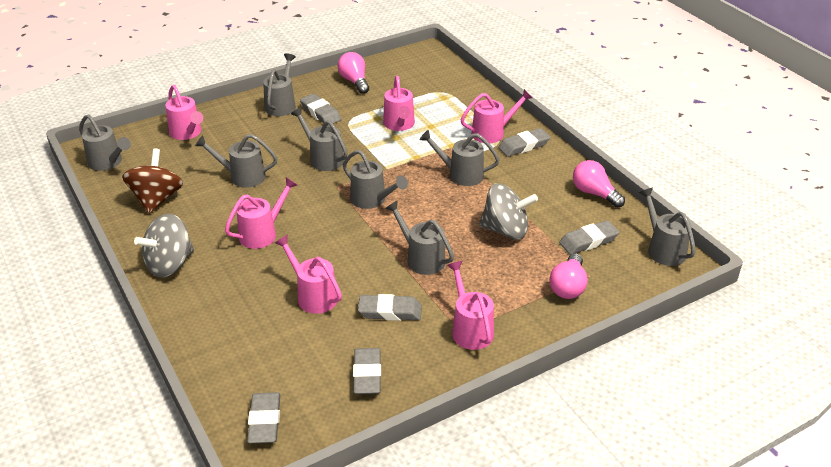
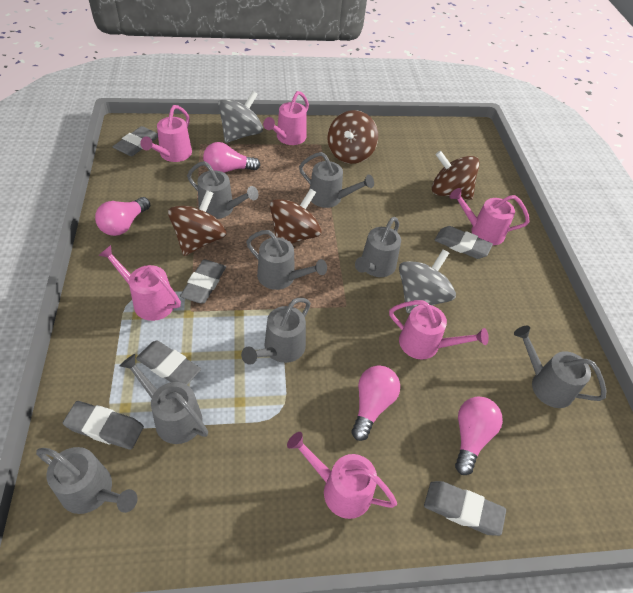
brown spinning top: 1 -> 4
pink light bulb: 3 -> 4

